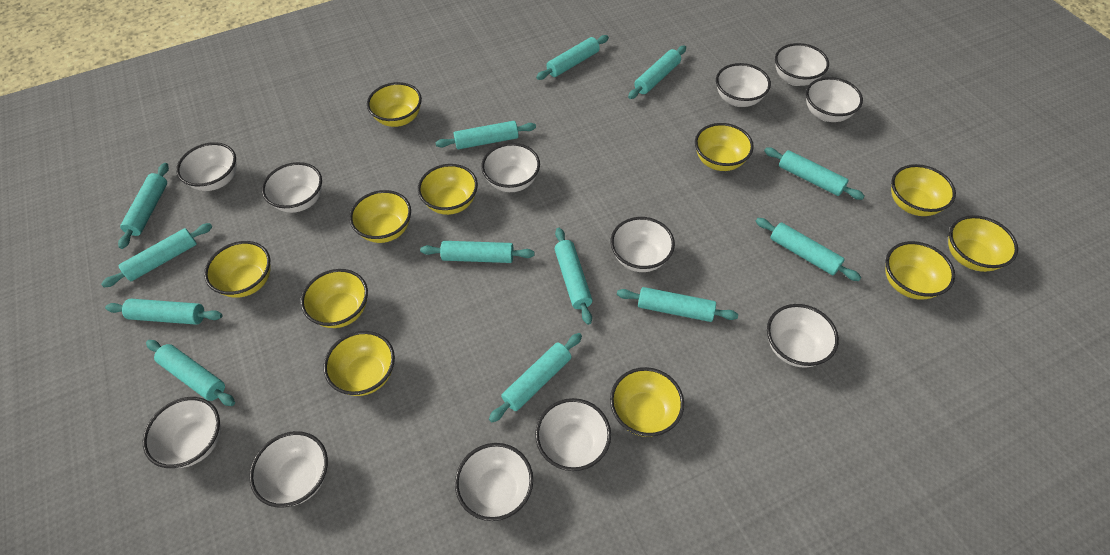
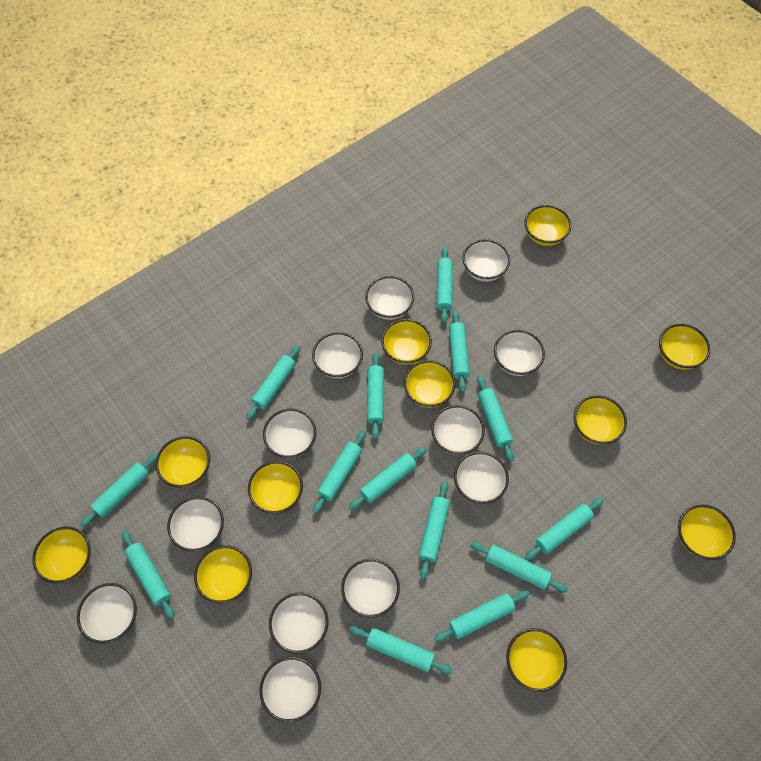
turquoise rolling pin: 13 -> 14

